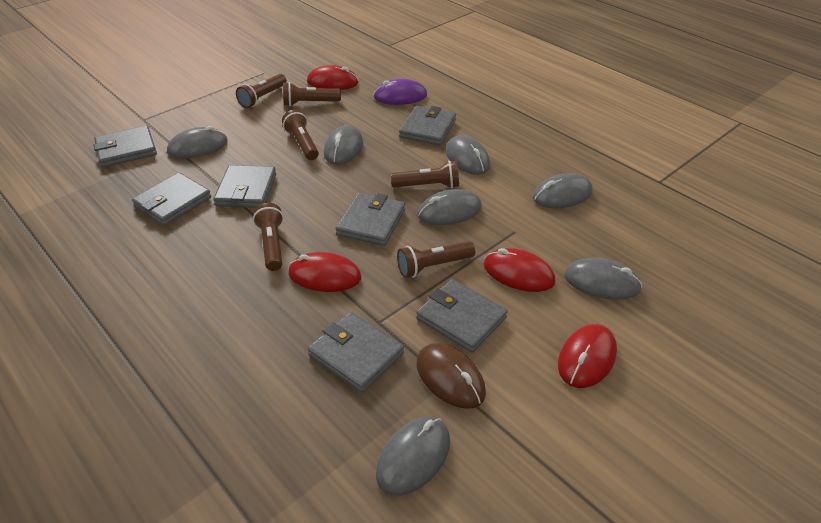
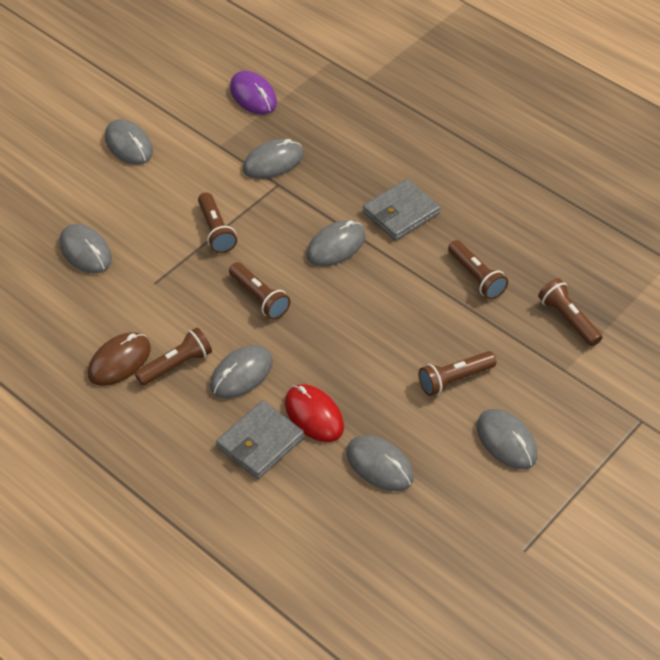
grey wallet: 7 -> 2
red mouse: 4 -> 1

